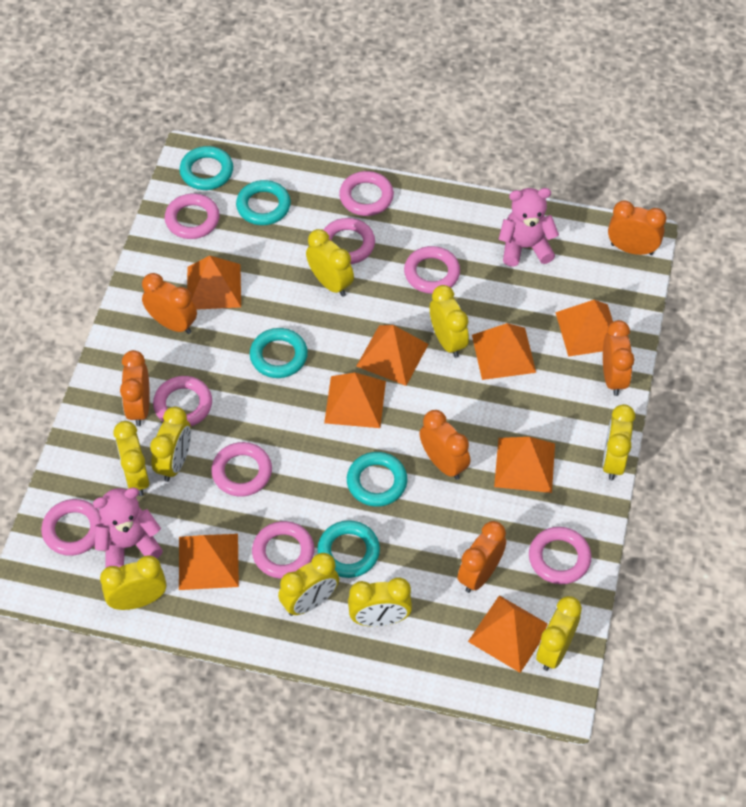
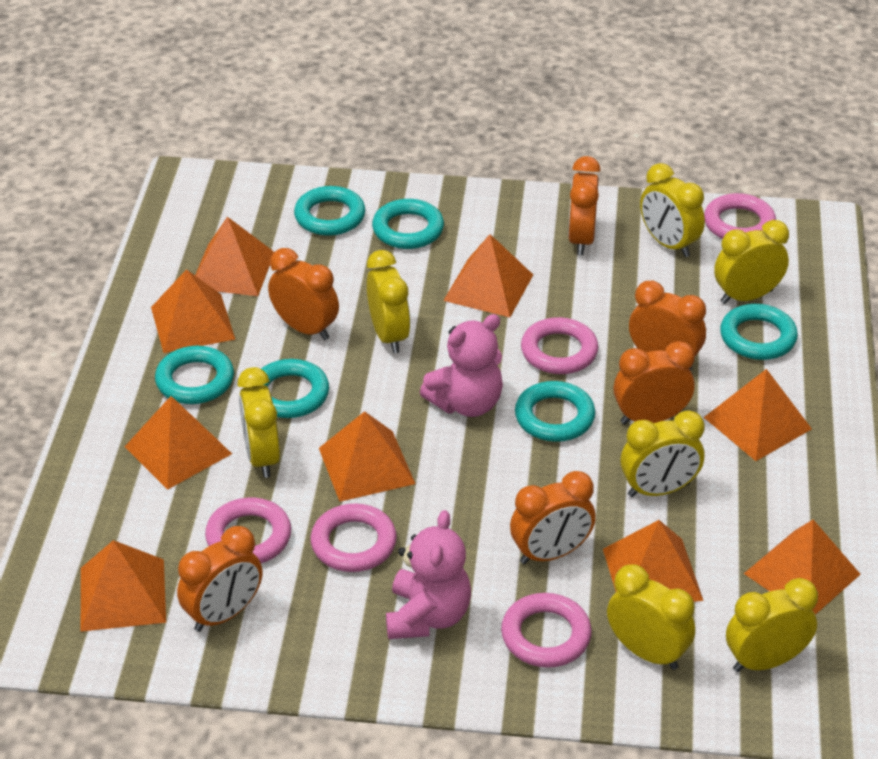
orange pyramid: 8 -> 9
pink ring: 9 -> 5
turquoise ring: 5 -> 6
yellow clock: 9 -> 7

